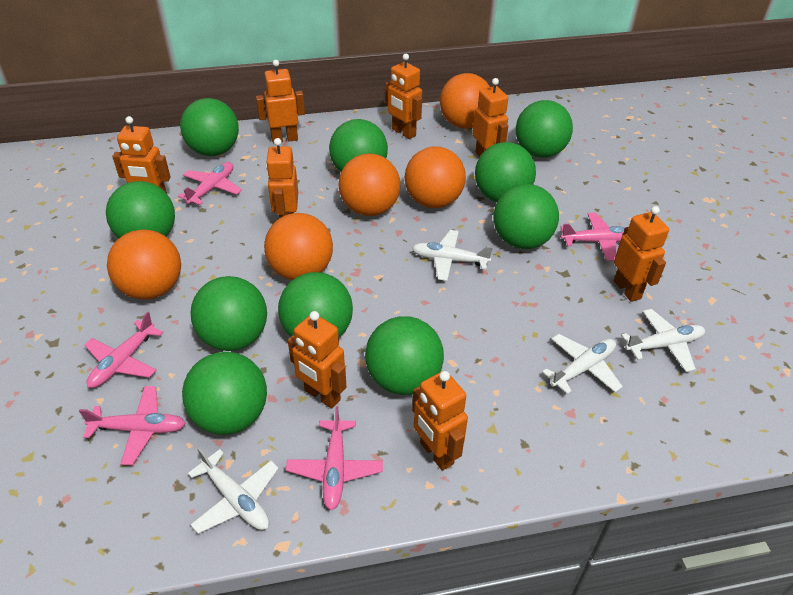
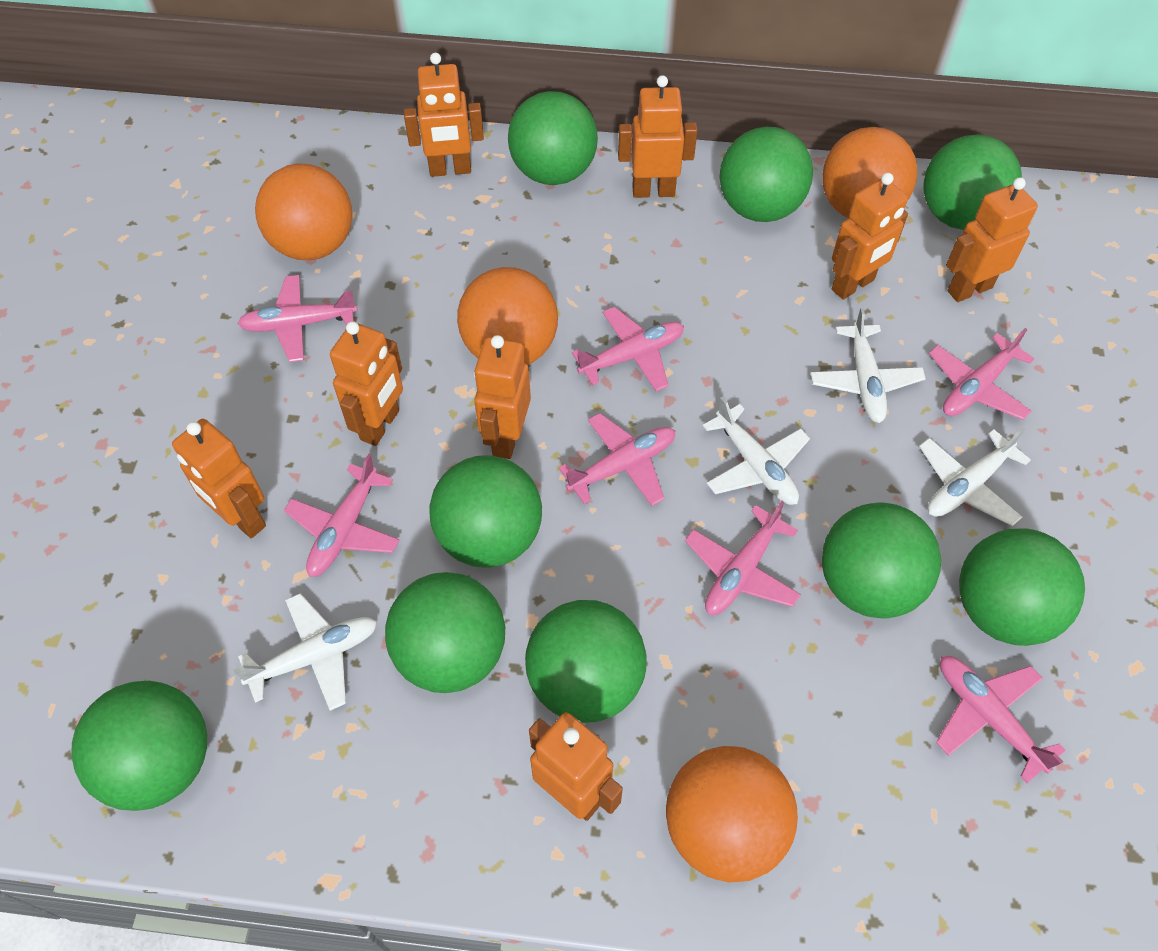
green ball: 10 -> 9
orange ball: 5 -> 4
pink plane: 5 -> 7

